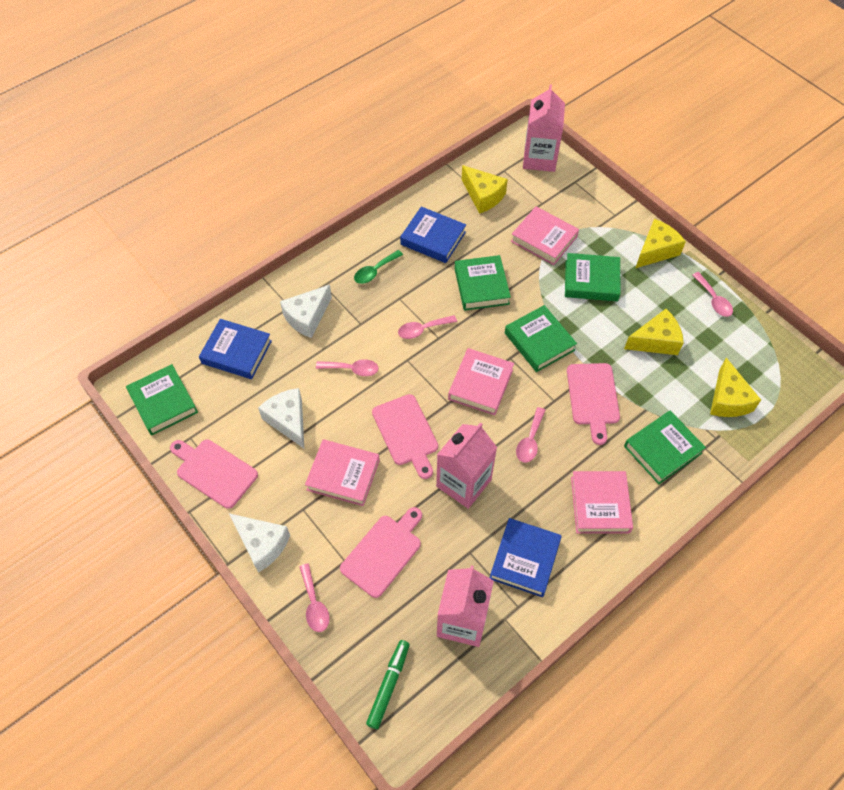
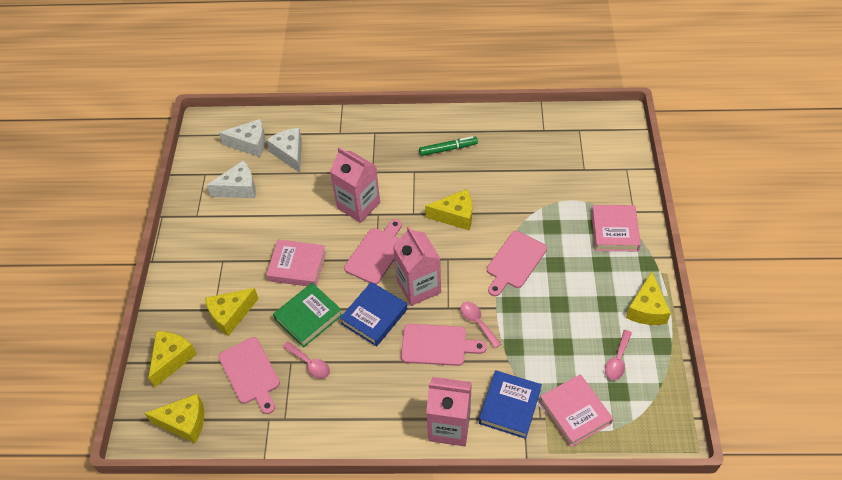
blue book: 3 -> 2
green book: 5 -> 1
green spoon: 1 -> 0
pink book: 4 -> 3
pink spoon: 5 -> 3
yellow cheese: 4 -> 5

